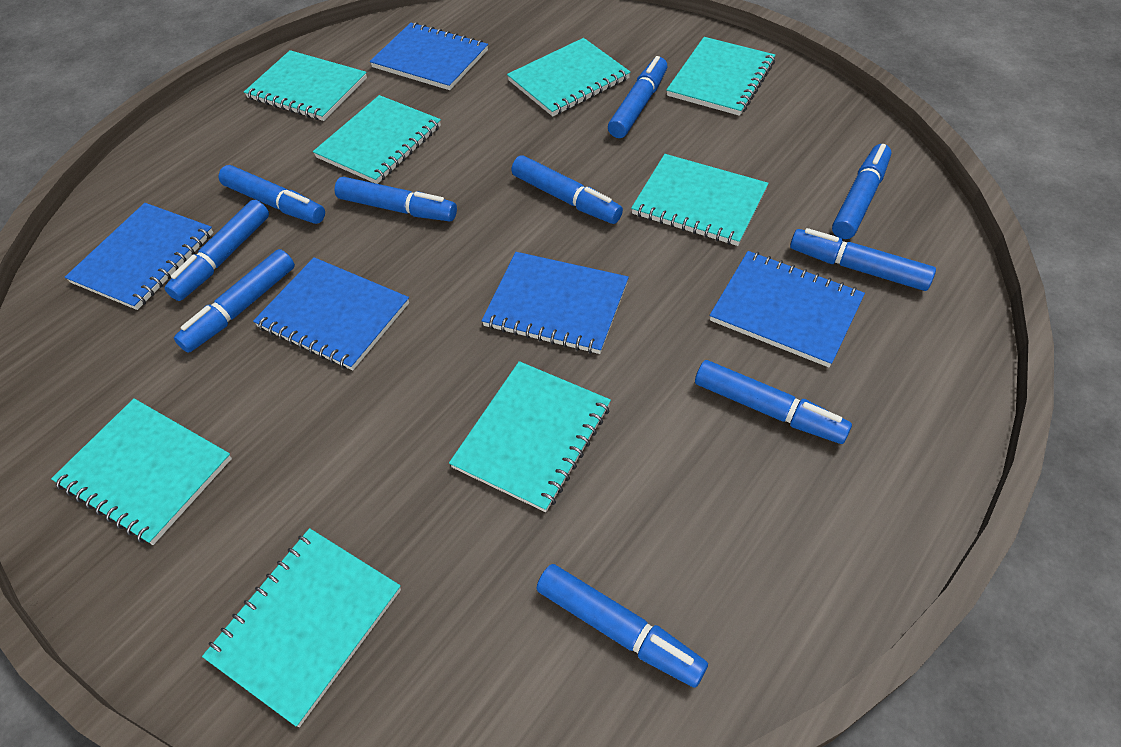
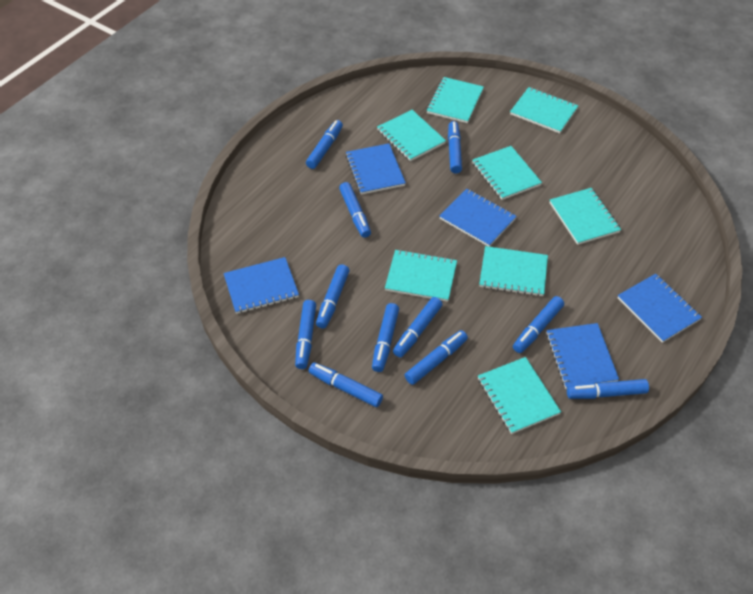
blue marker: 10 -> 11

